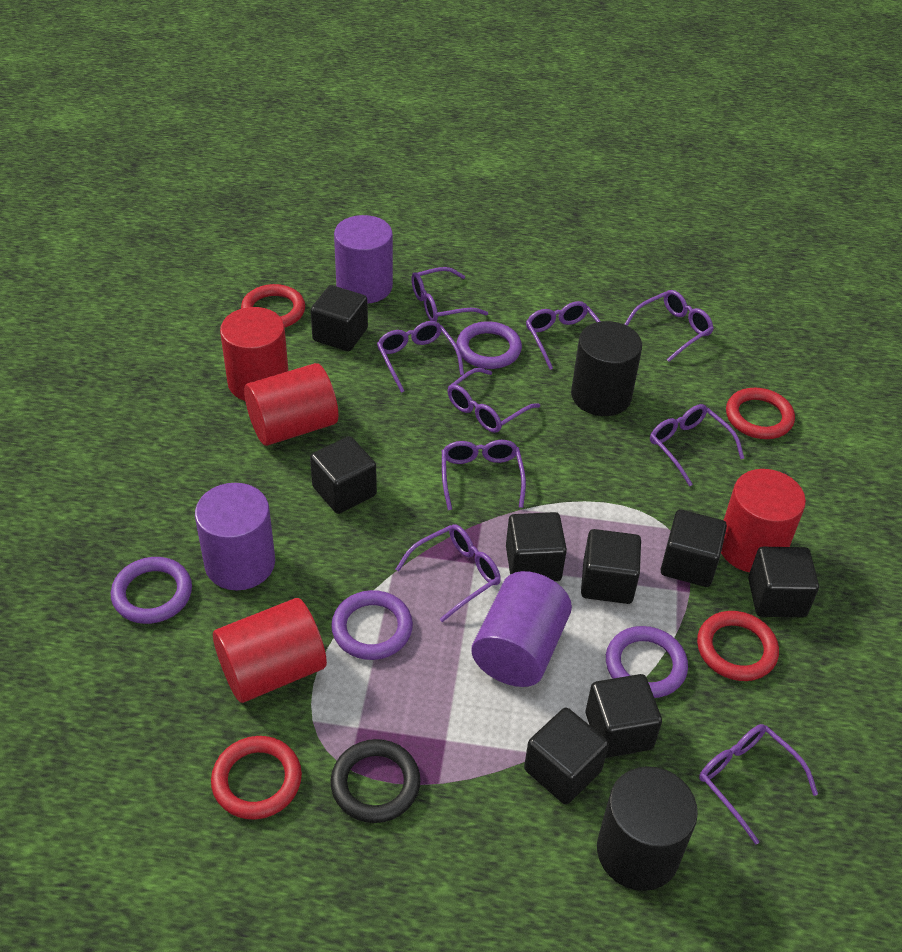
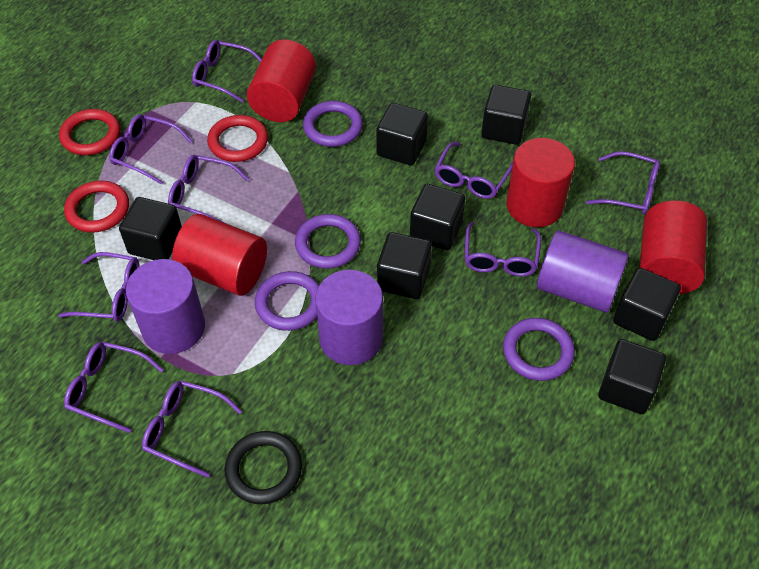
black cube: 8 -> 7
black cylinder: 2 -> 0
red ring: 4 -> 3

